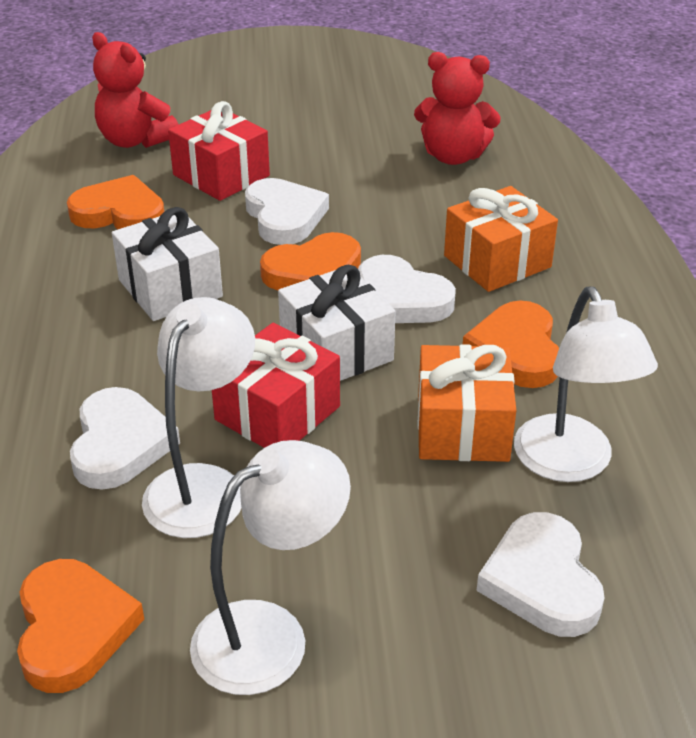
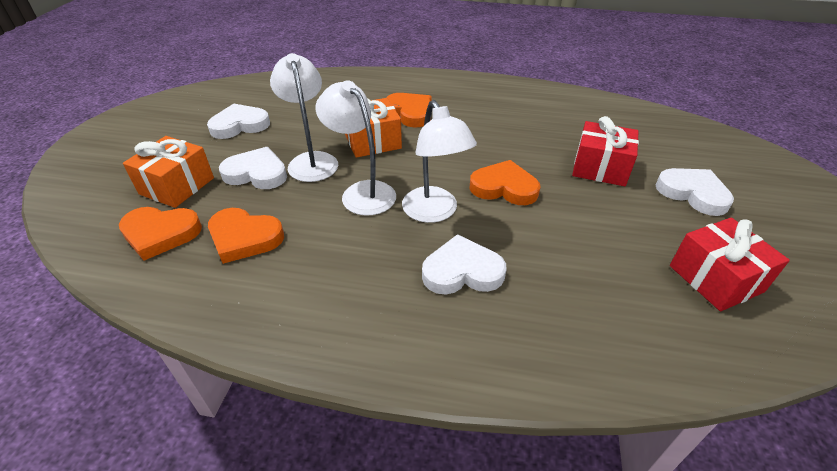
red teddy bear: 2 -> 0
white gift: 2 -> 0

